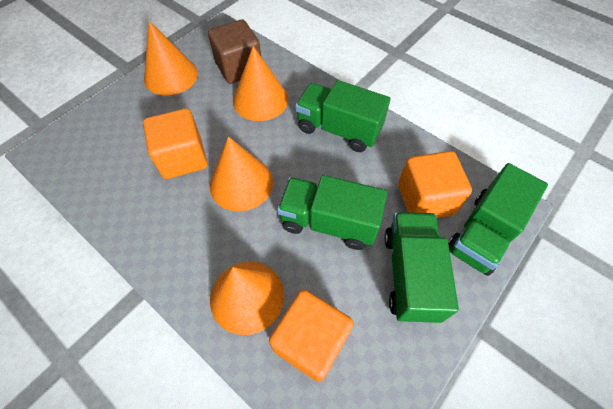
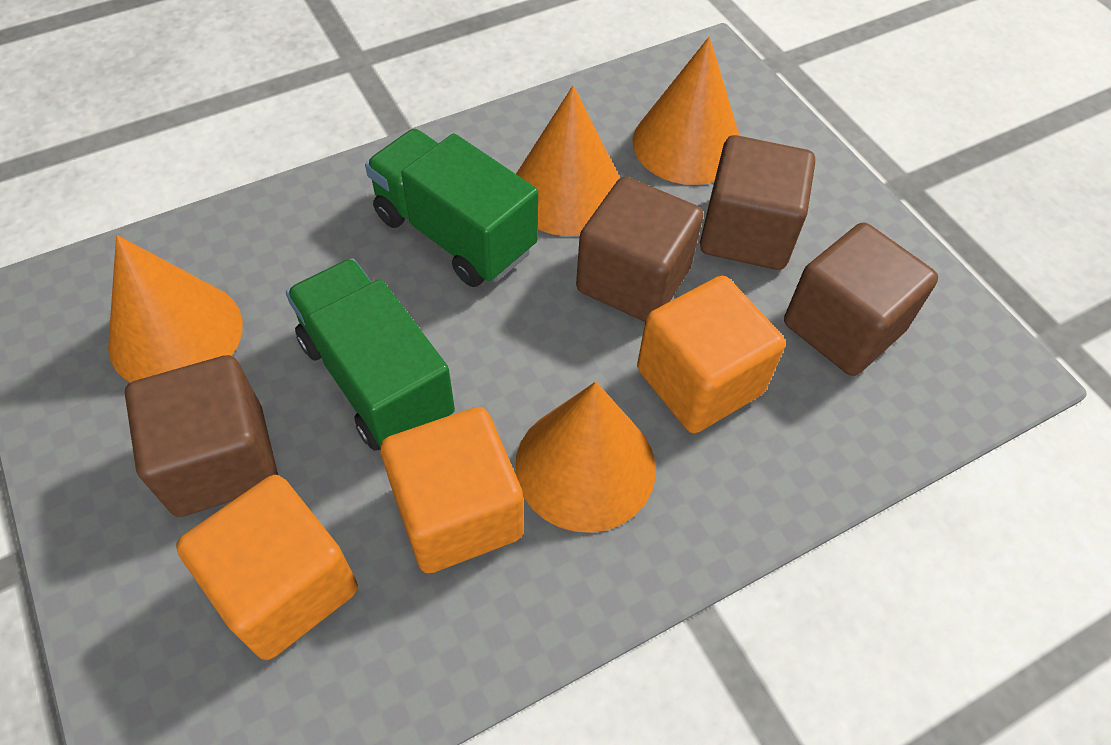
brown cube: 1 -> 4
green truck: 4 -> 2

